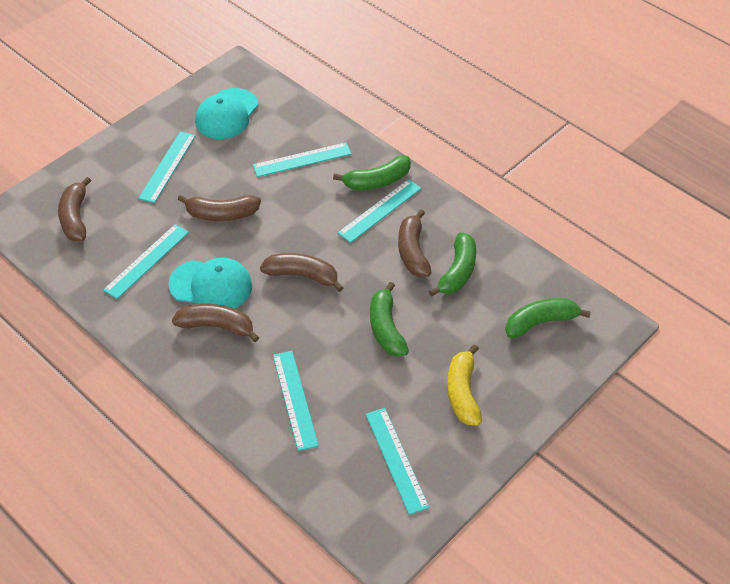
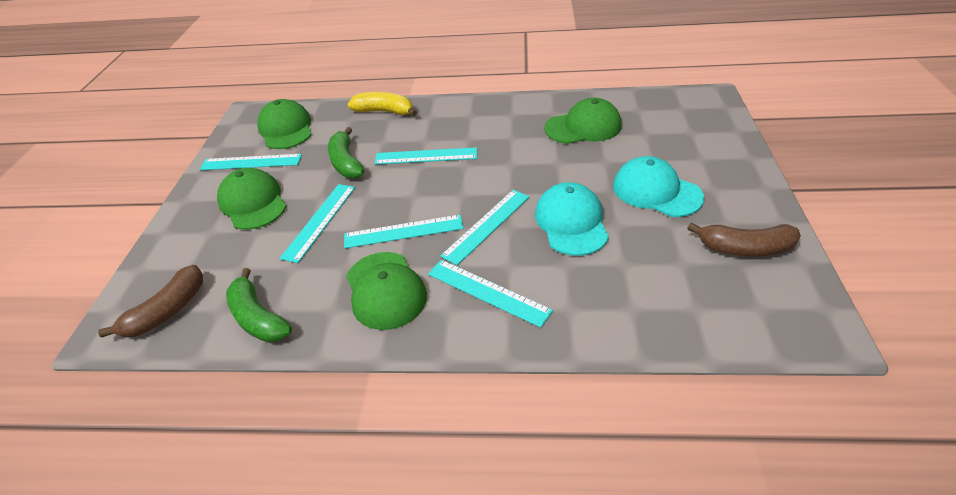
brown banana: 5 -> 2
green banana: 4 -> 2
green cap: 0 -> 4

